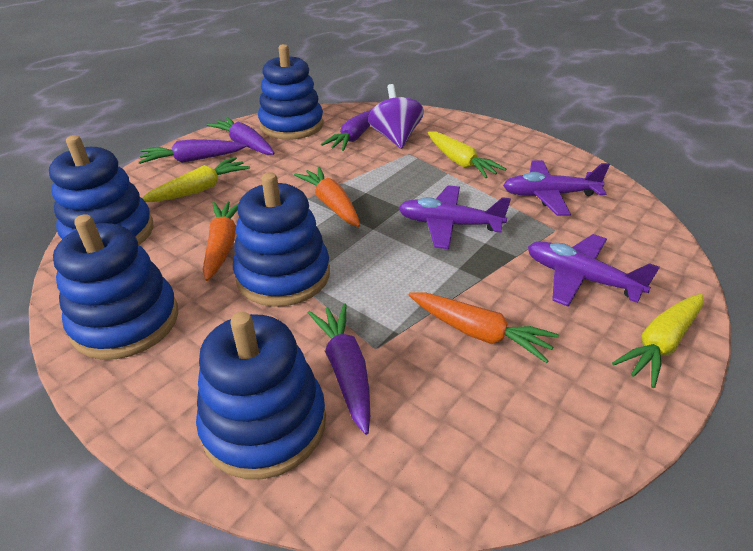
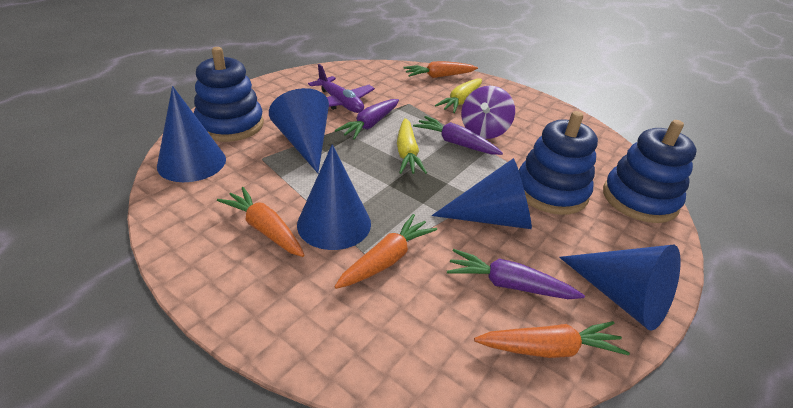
blue cone: 0 -> 5
blue stacking toy: 5 -> 3
orange carrot: 3 -> 4
purple carrot: 4 -> 3
purple plane: 3 -> 1
yellow carrot: 3 -> 2

